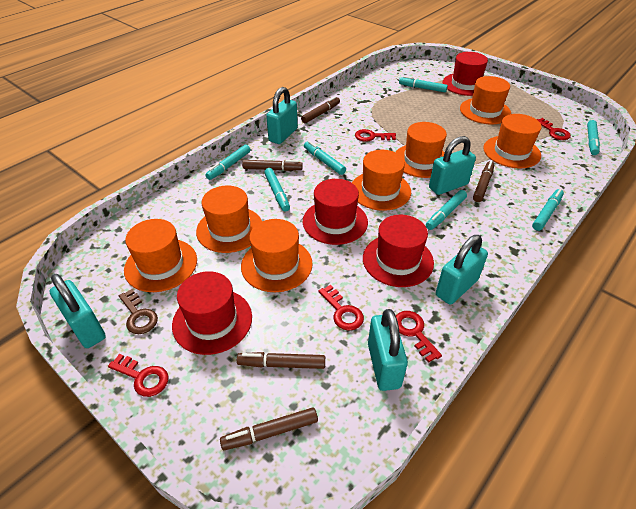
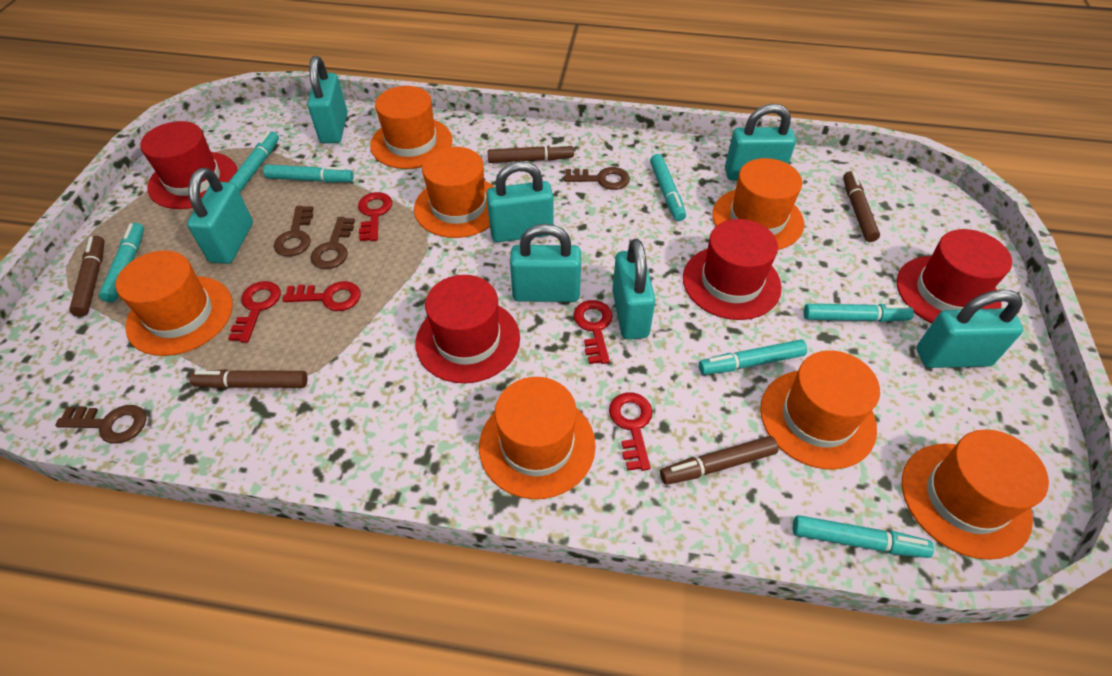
brown key: 1 -> 4
turquoise padlock: 5 -> 7

